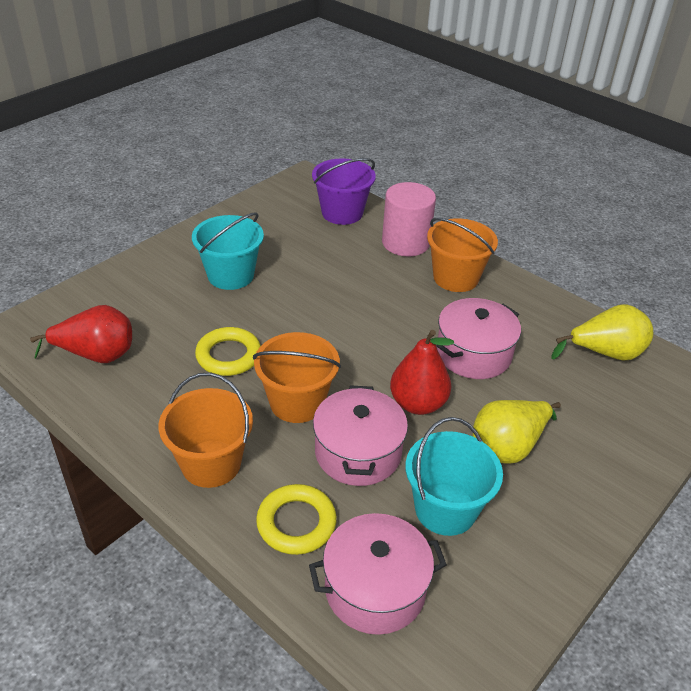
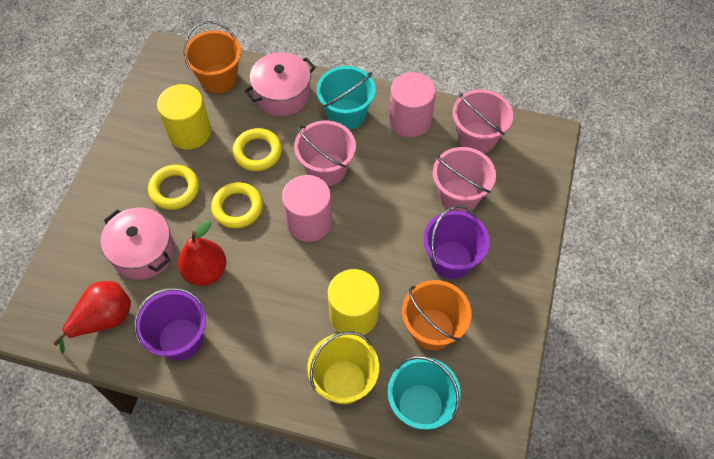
orange bucket: 3 -> 2
pink bucket: 0 -> 3
pink cylinder: 1 -> 2
pink pot: 3 -> 2
purple bucket: 1 -> 2
yellow bucket: 0 -> 1
yellow cylinder: 0 -> 2
yellow pear: 2 -> 0
yellow ring: 2 -> 3

